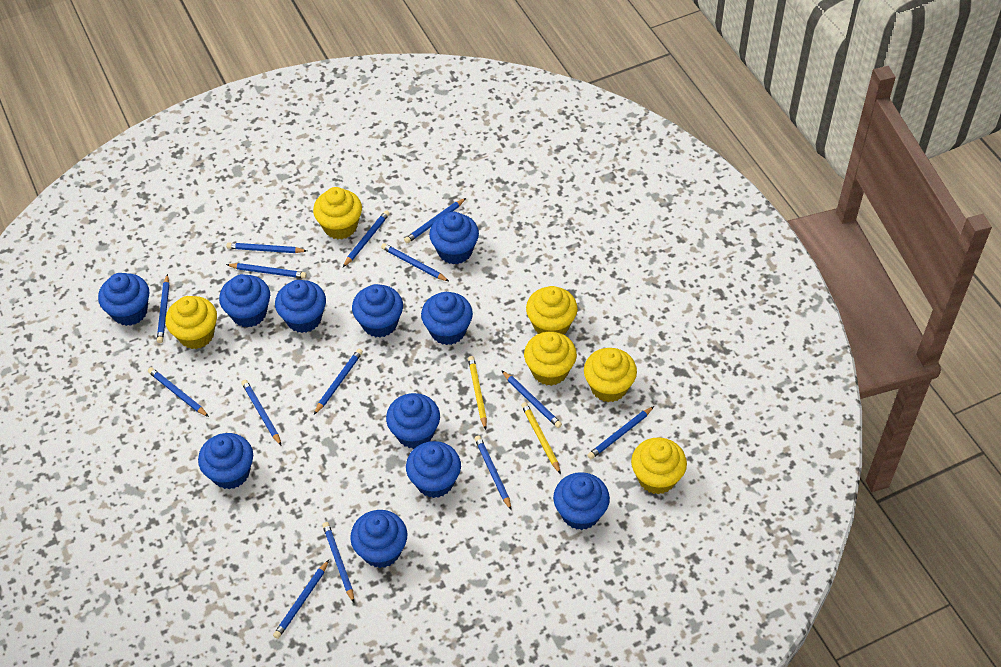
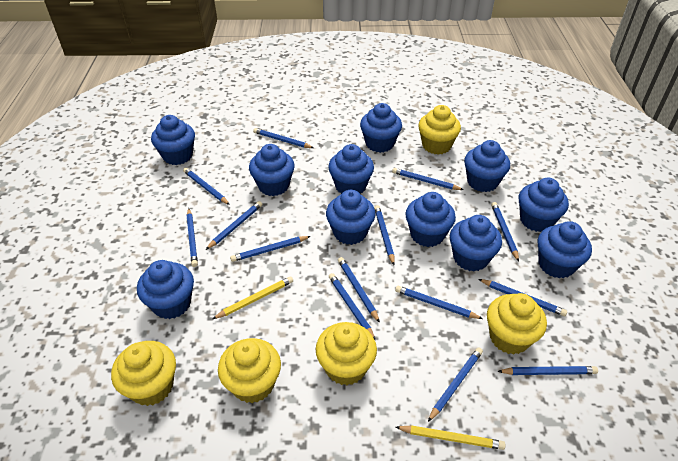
yellow cupcake: 6 -> 5

